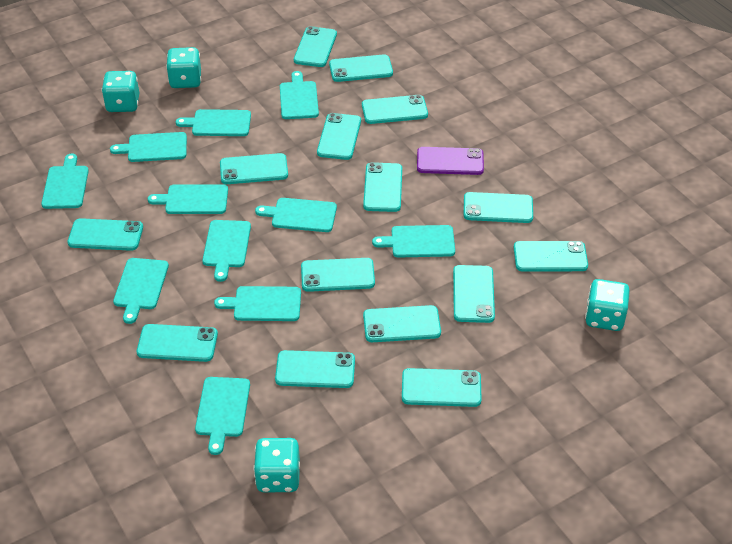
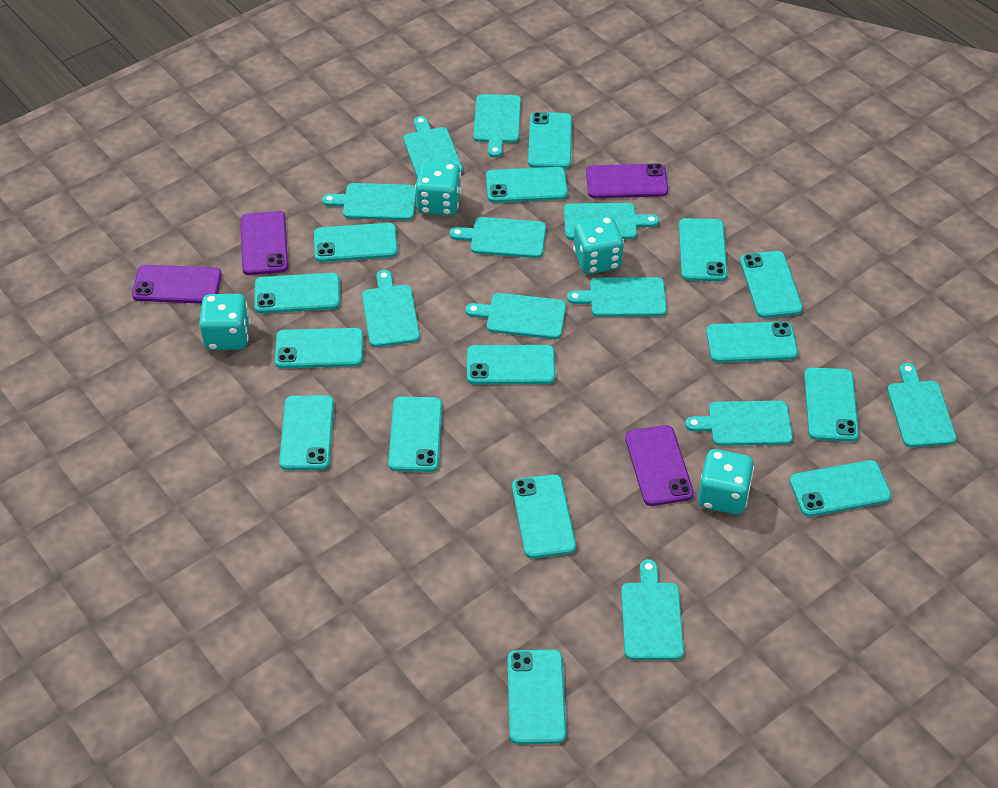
purple phone: 1 -> 4

